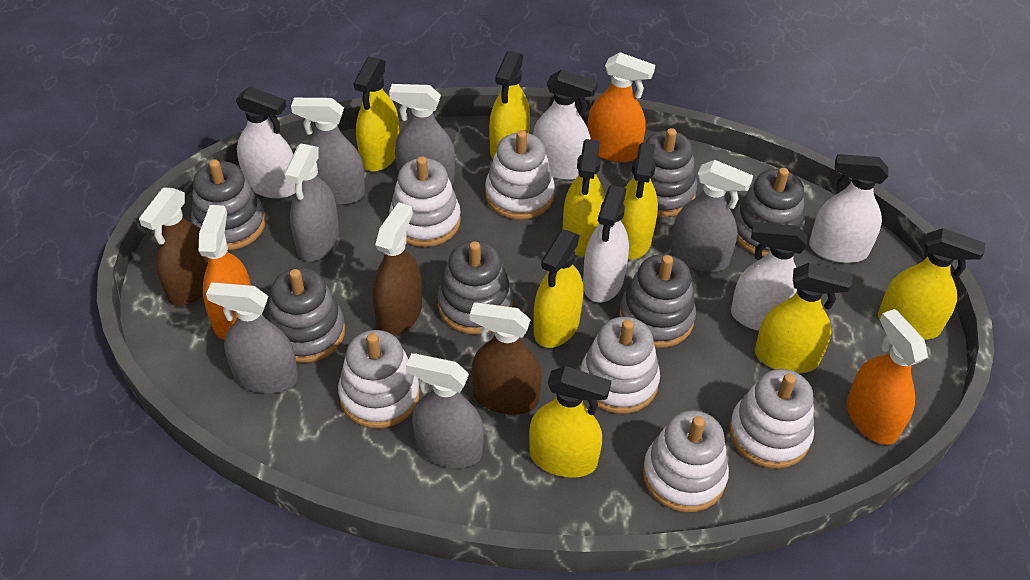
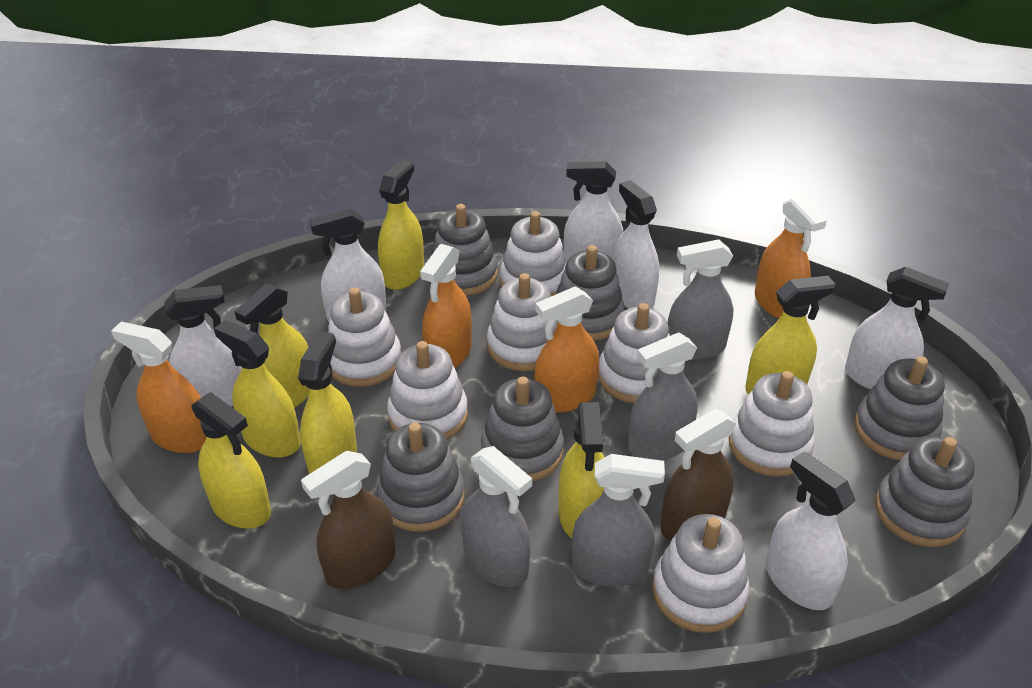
brown spray bottle: 3 -> 2
grey spray bottle: 6 -> 4
orange spray bottle: 3 -> 4
white spray bottle: 5 -> 6
white stacking toy: 6 -> 7
yellow spray bottle: 8 -> 7

